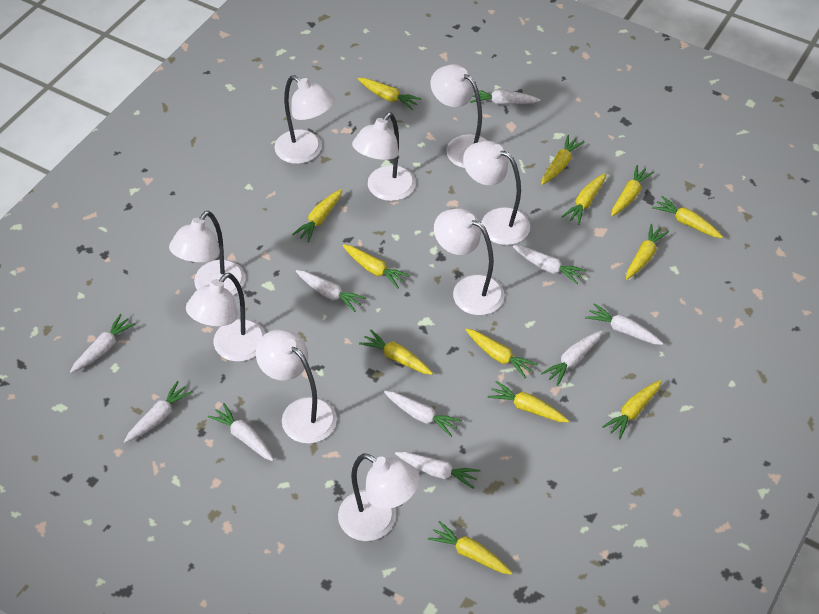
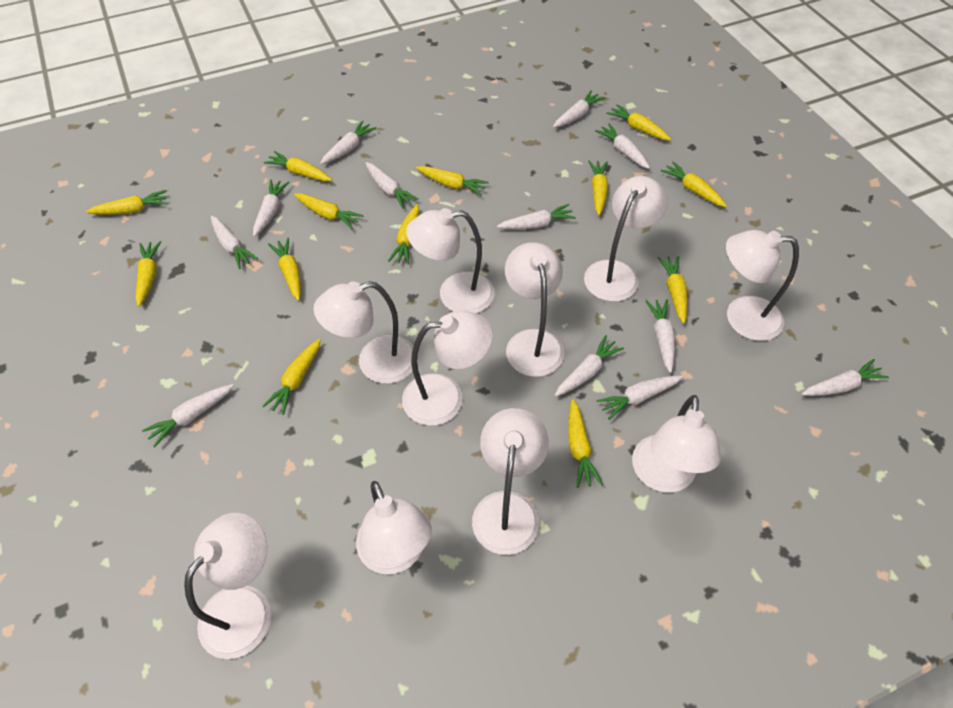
white carrot: 10 -> 12
white lamp: 9 -> 10

